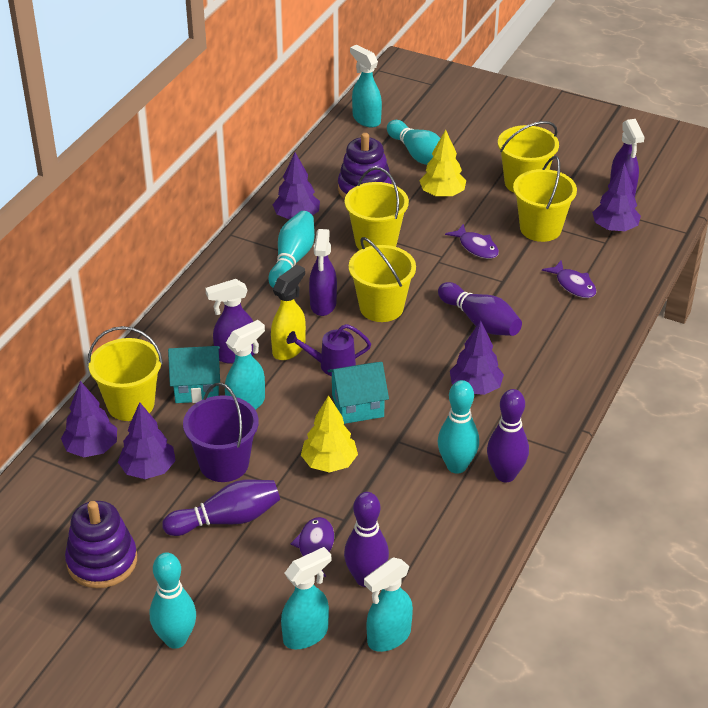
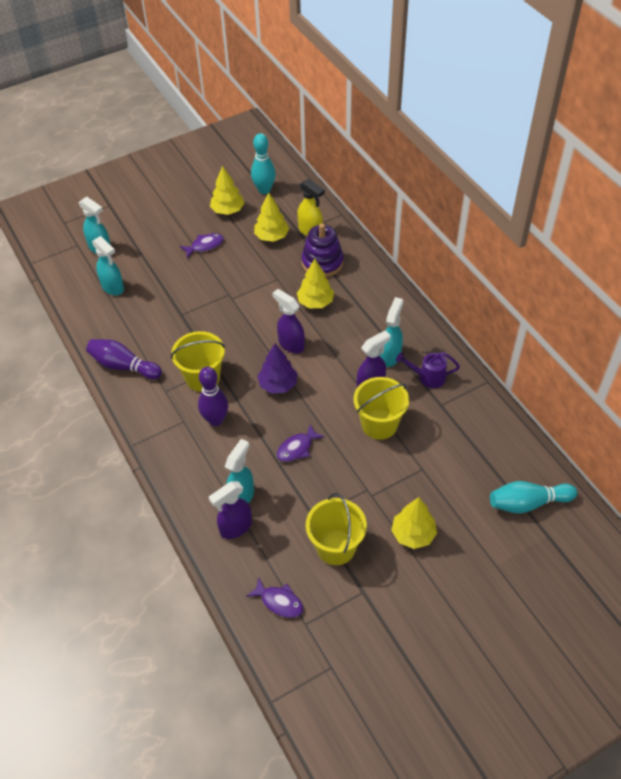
purple bowling pin: 4 -> 2
purple bucket: 1 -> 0
purple stacking toy: 2 -> 1
purple tree: 5 -> 1
turquoise bowling pin: 4 -> 2
turquoise house: 2 -> 0
yellow bucket: 5 -> 3
yellow tree: 2 -> 4

